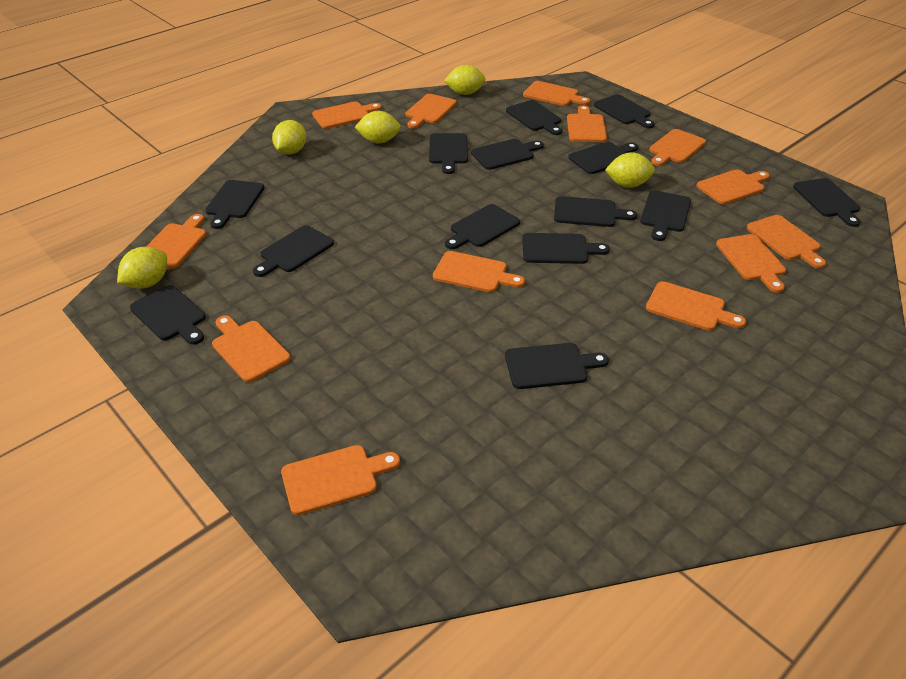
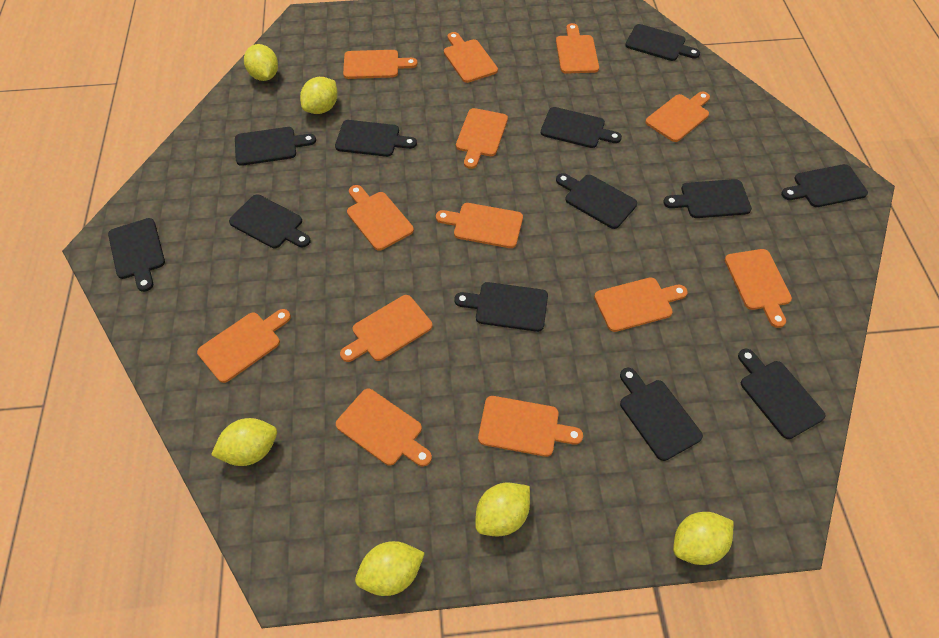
black cutting board: 14 -> 12
yellow lemon: 5 -> 6

